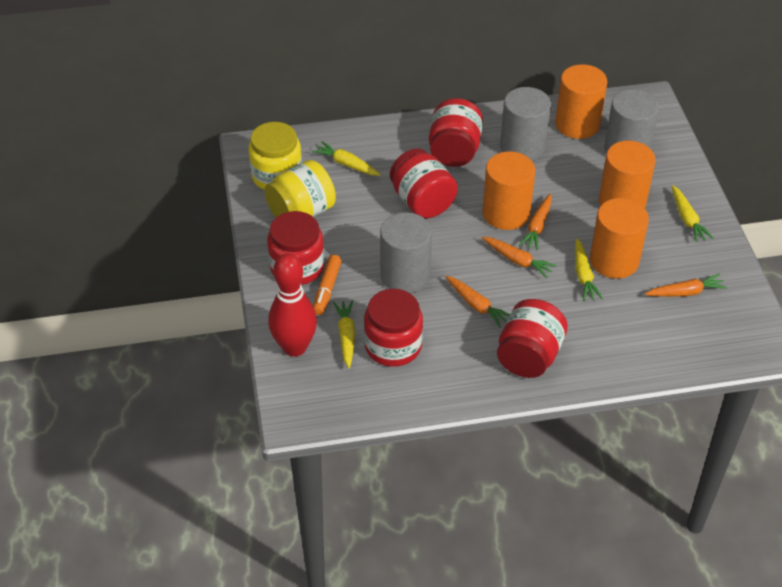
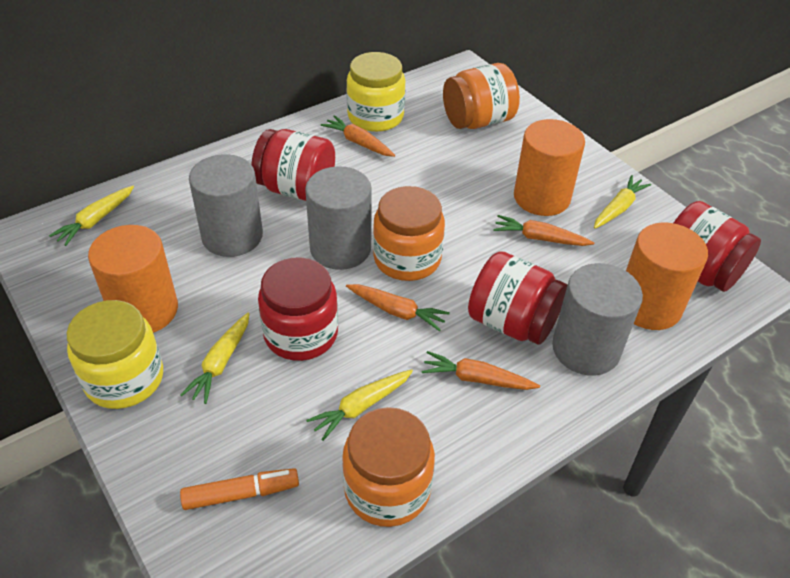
orange cylinder: 4 -> 3
orange jar: 0 -> 3
red bowling pin: 1 -> 0
red jar: 5 -> 4

